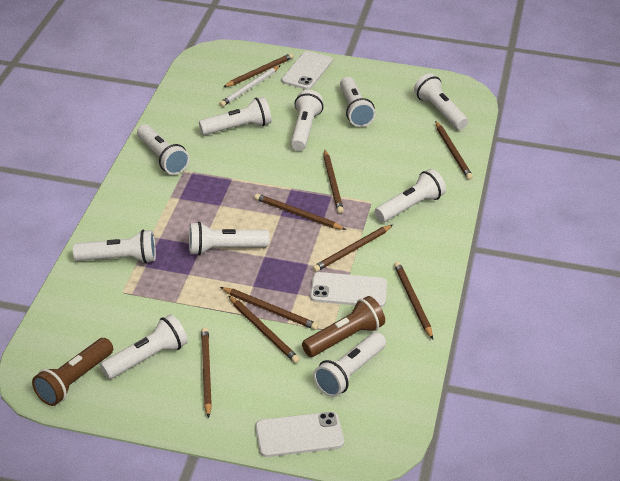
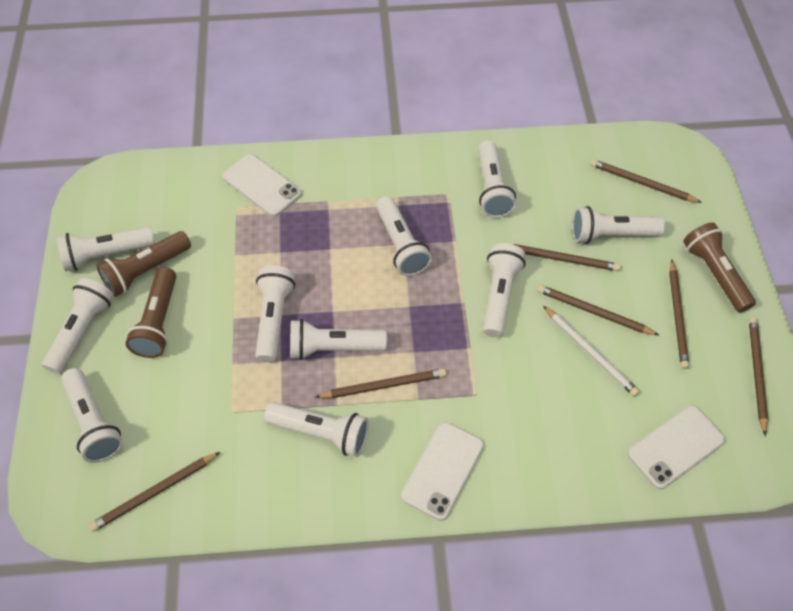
brown flashlight: 2 -> 3
brown pencil: 9 -> 7

